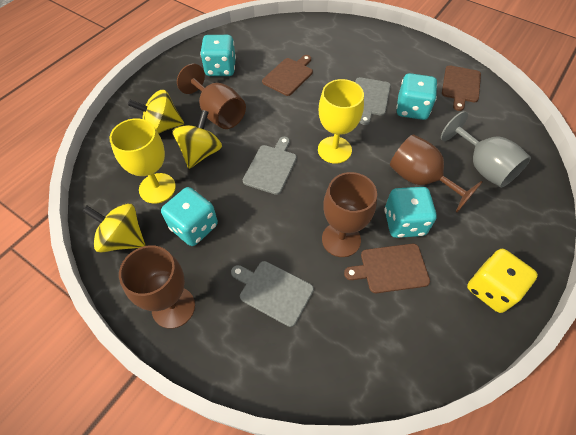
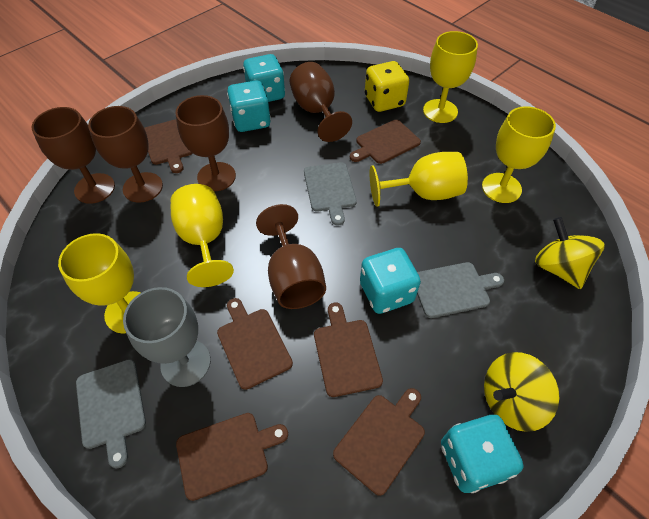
brown cutting board: 3 -> 6
brown goblet: 4 -> 5
yellow goblet: 2 -> 5
yellow spinning top: 3 -> 2

